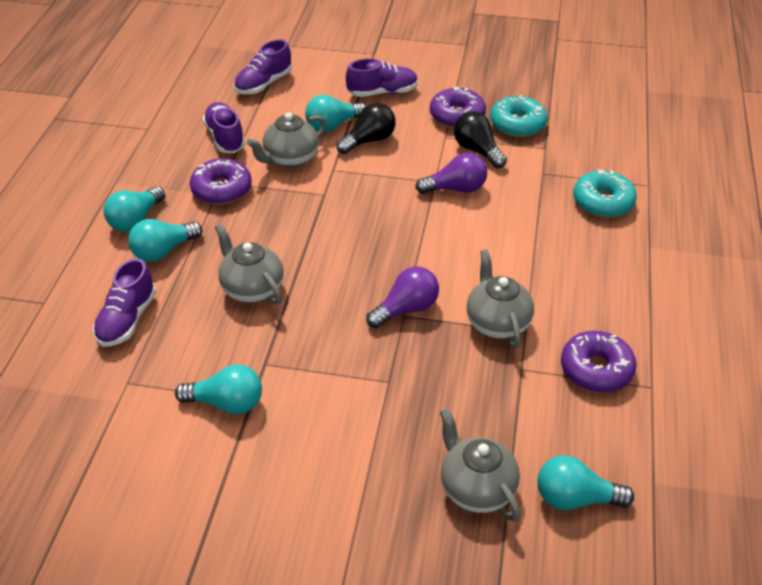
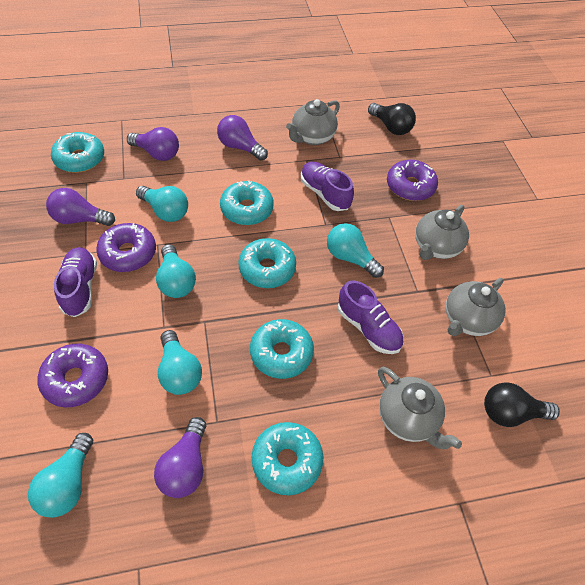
purple light bulb: 2 -> 4
purple shoe: 4 -> 3
turquoise donut: 2 -> 5

